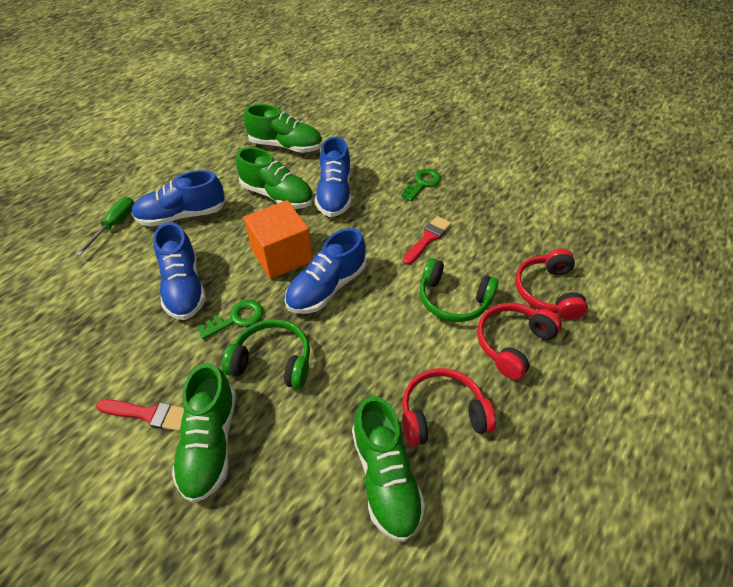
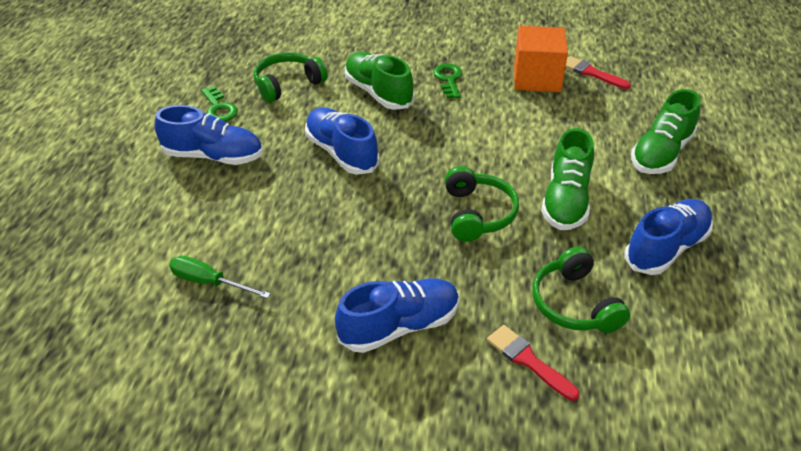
green headphones: 2 -> 3
green shoe: 4 -> 3
red headphones: 3 -> 0

